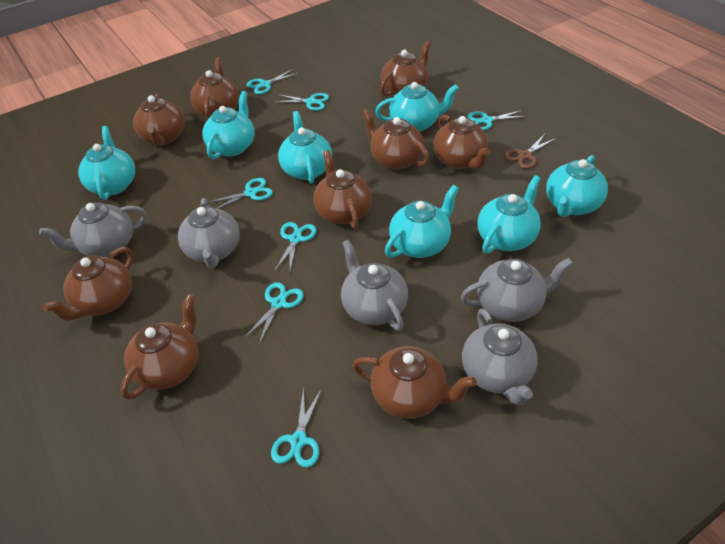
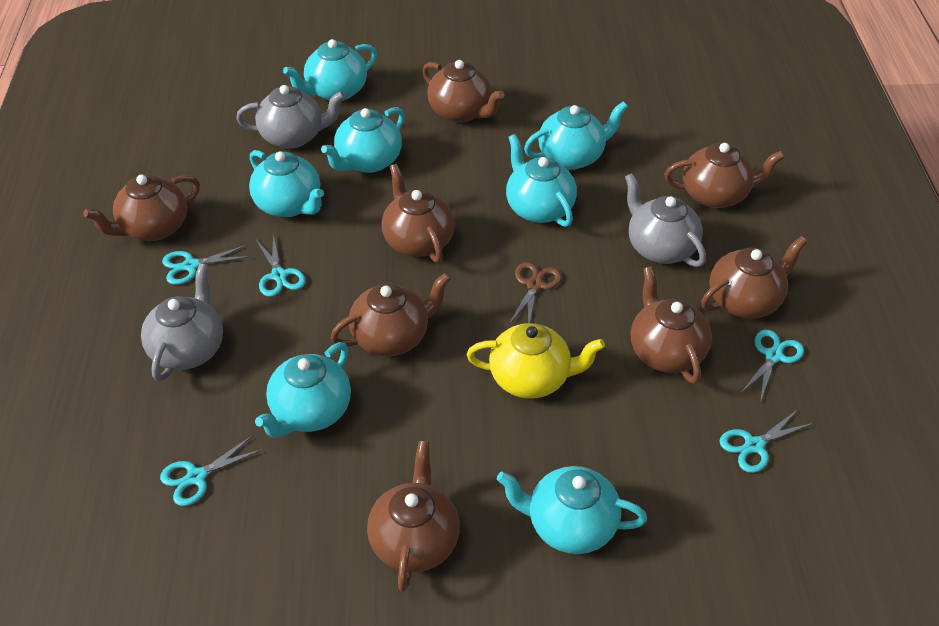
brown teapot: 9 -> 8
grey teapot: 5 -> 3
turquoise scissors: 7 -> 5
yellow teapot: 0 -> 1

